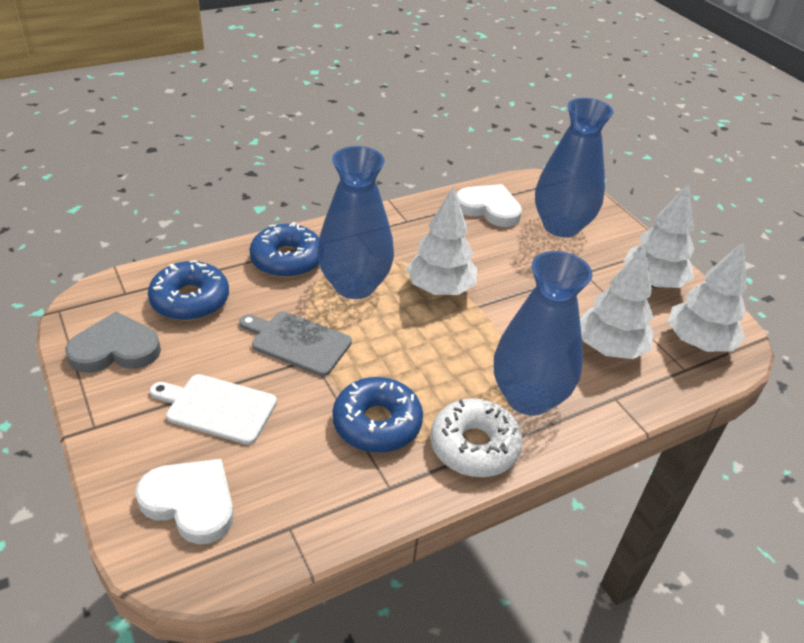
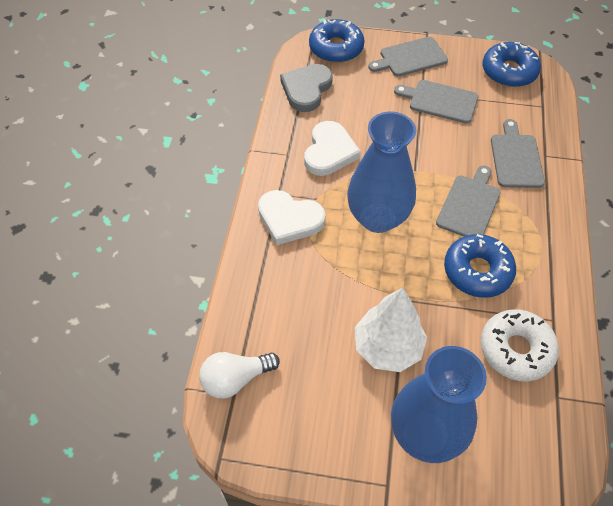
blue vase: 3 -> 2
grey cutting board: 1 -> 4
white cutting board: 1 -> 0
white light bulb: 0 -> 1
white tree: 4 -> 1

